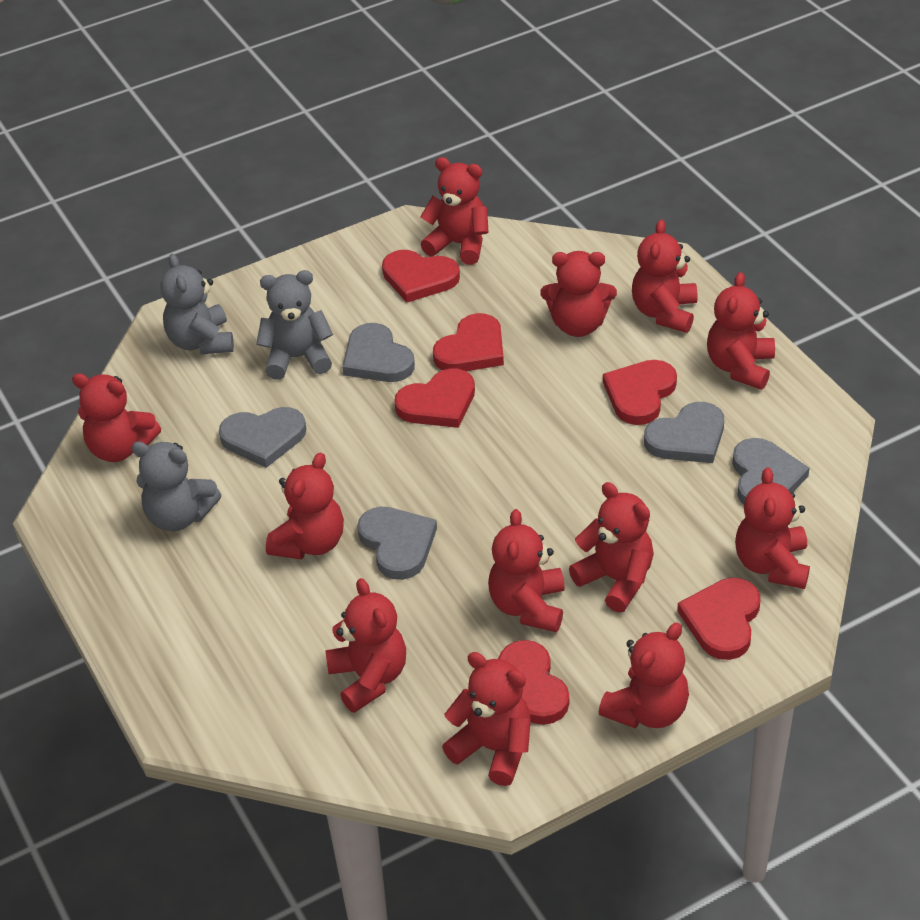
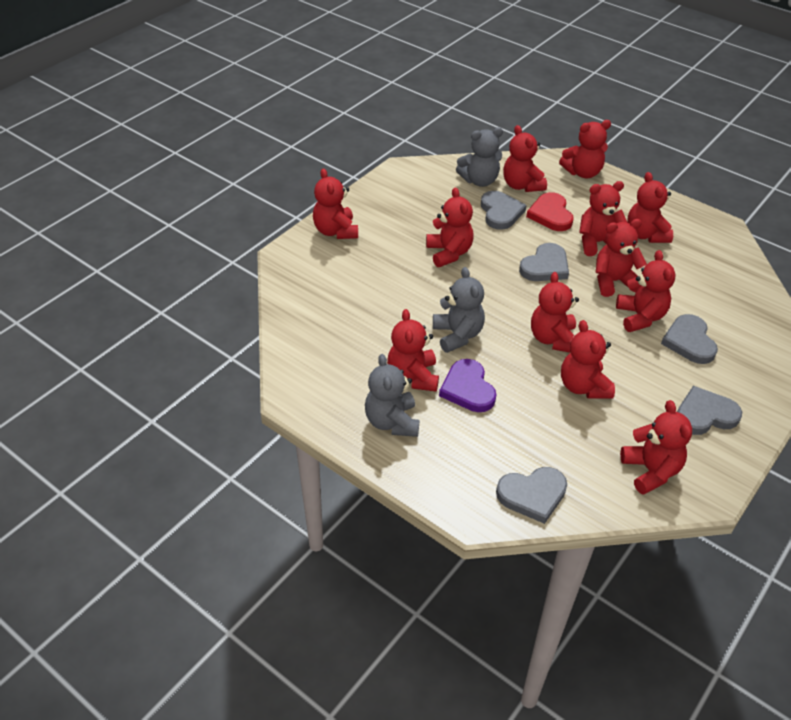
purple heart: 0 -> 1
red heart: 6 -> 1

